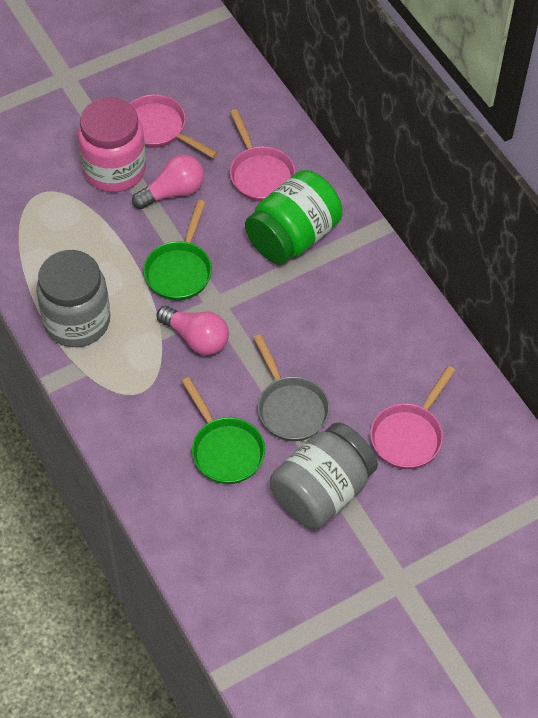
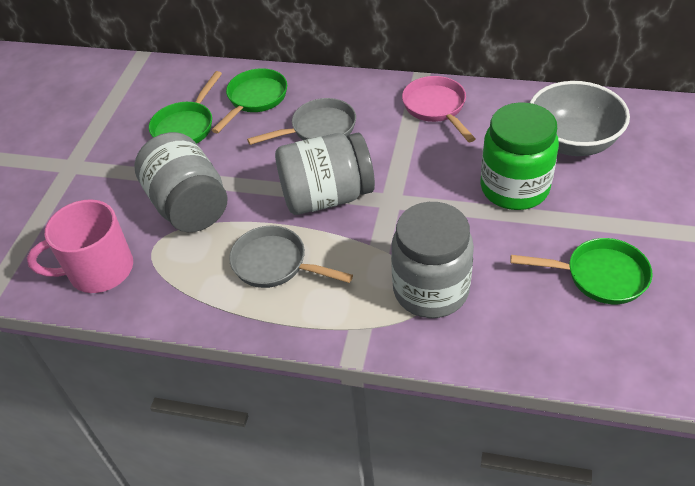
green pan: 2 -> 3
grey bowl: 0 -> 1
grey jar: 2 -> 3
grey pan: 1 -> 2
pink jar: 1 -> 0
pink light bulb: 2 -> 0
pink mug: 0 -> 1
pink pan: 3 -> 1

